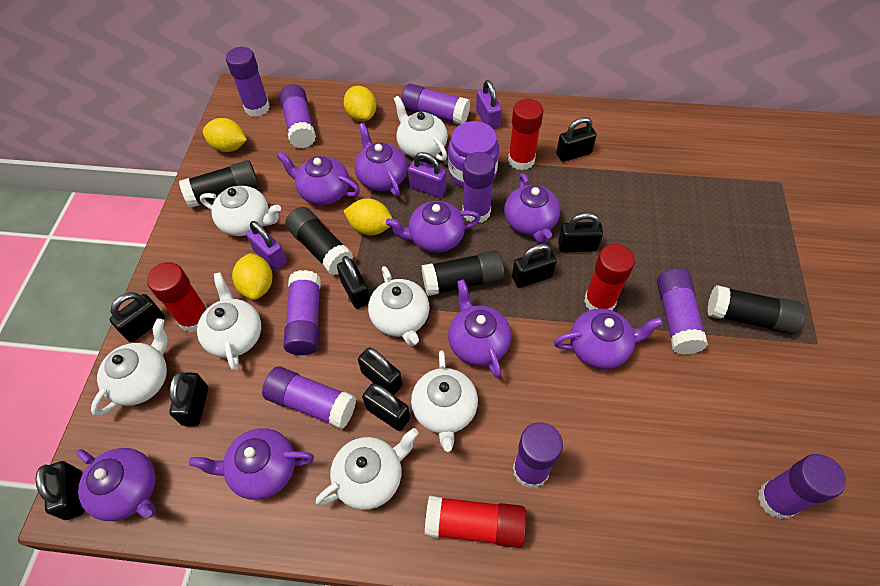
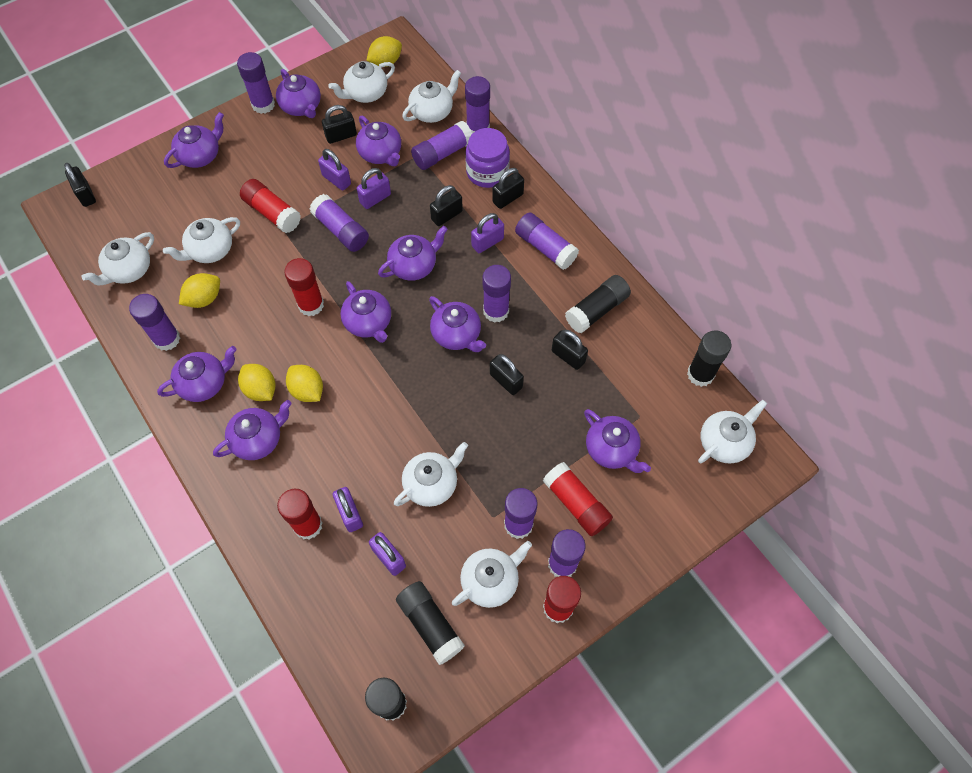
black padlock: 9 -> 6
purple padlock: 3 -> 5
purple teapot: 8 -> 9
red glue stick: 4 -> 5

